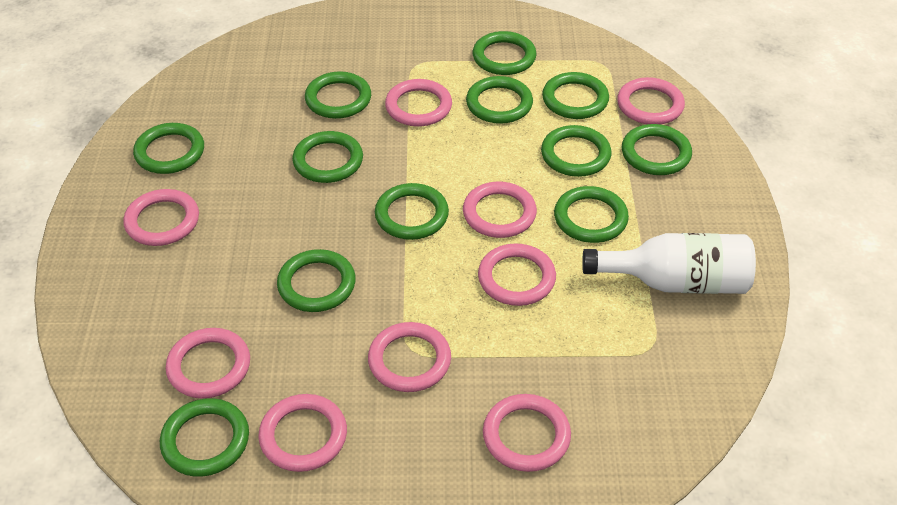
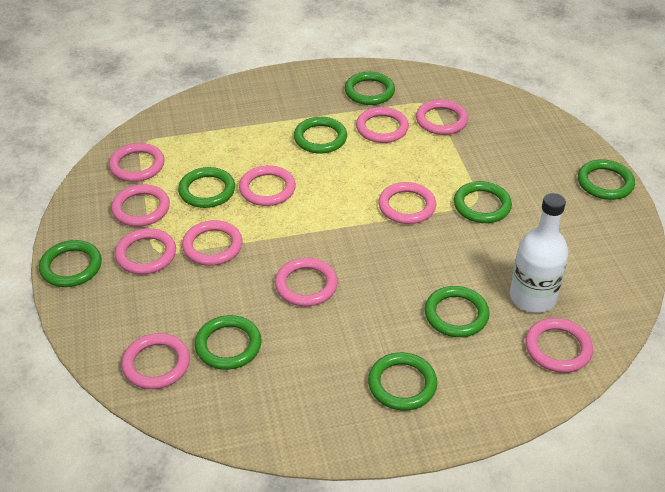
green ring: 12 -> 9
pink ring: 9 -> 11

